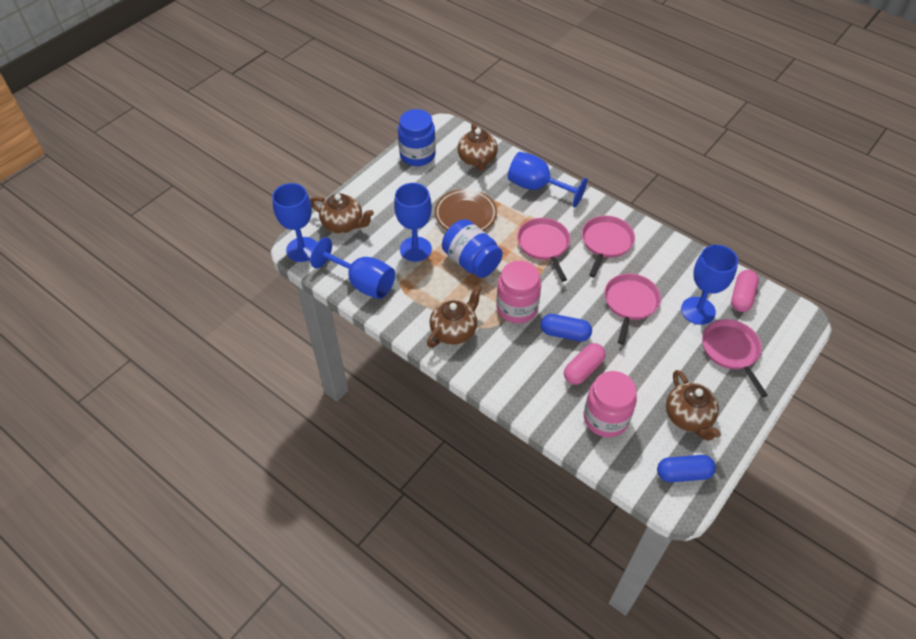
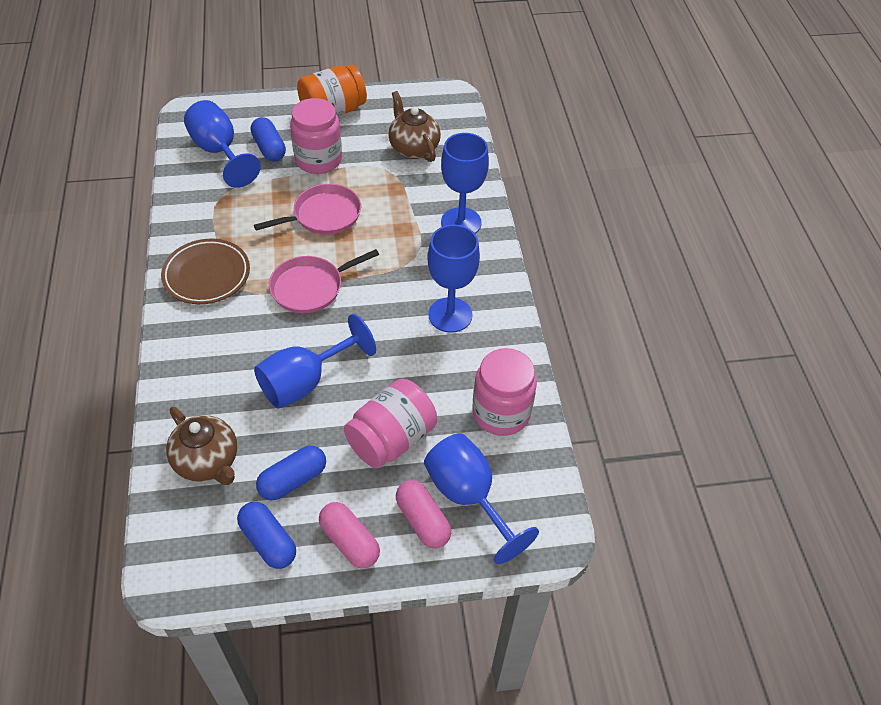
blue capsule: 2 -> 3
blue jar: 2 -> 0
brown teapot: 4 -> 2
orange jar: 0 -> 1
pink jar: 2 -> 3
pink pan: 4 -> 2

